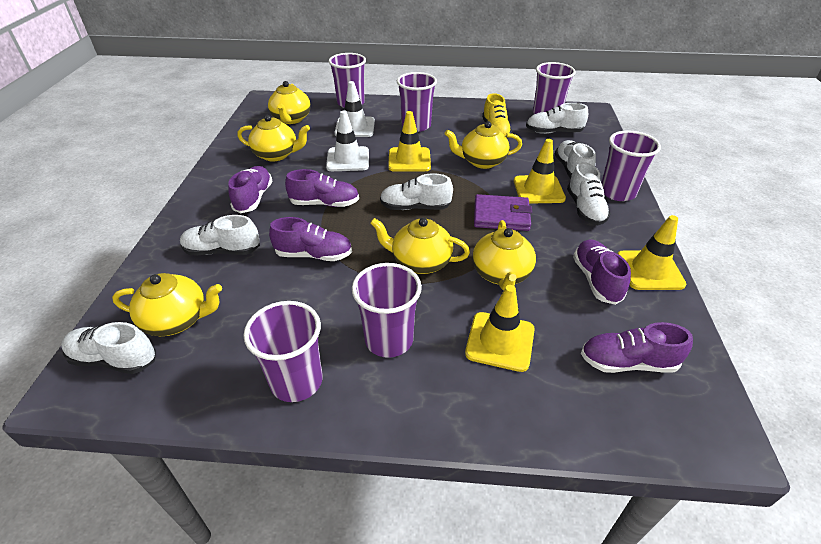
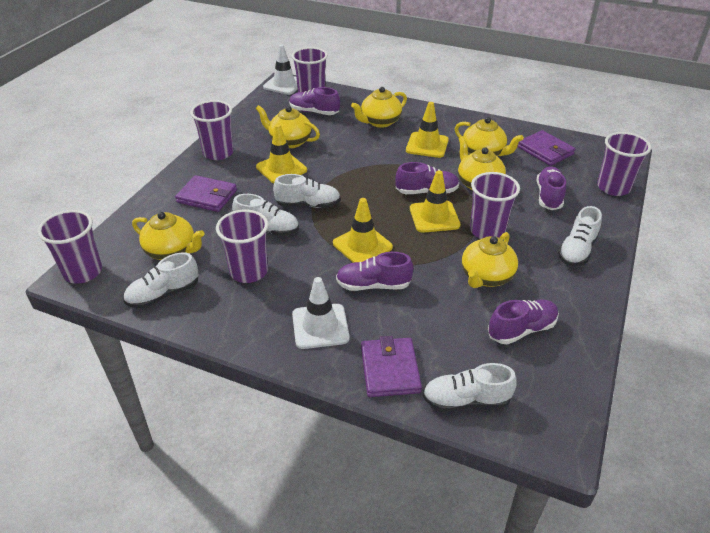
purple wallet: 1 -> 3
white shoe: 6 -> 5
yellow shoe: 1 -> 0

